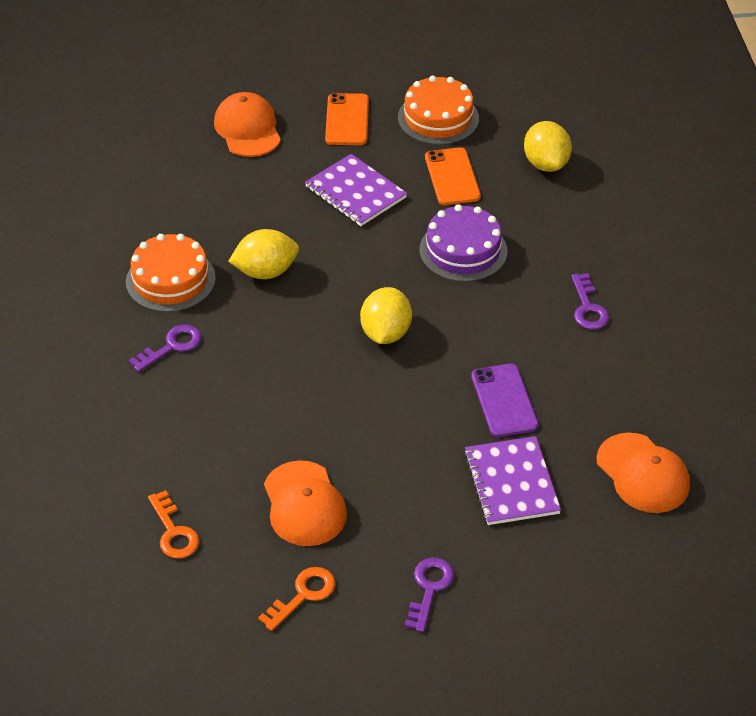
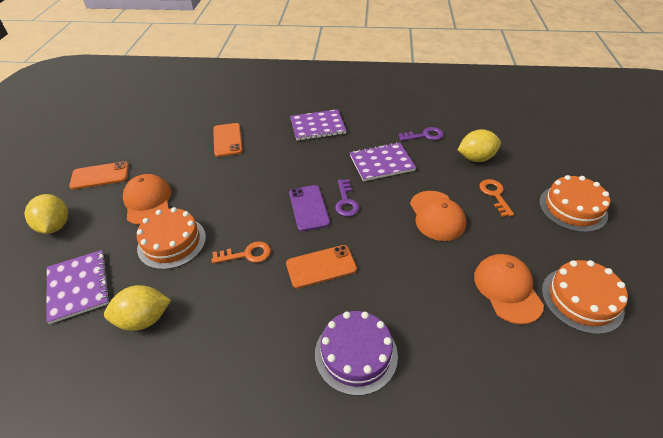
orange cake: 2 -> 3
orange phone: 2 -> 3
purple key: 3 -> 2
purple notebook: 2 -> 3

